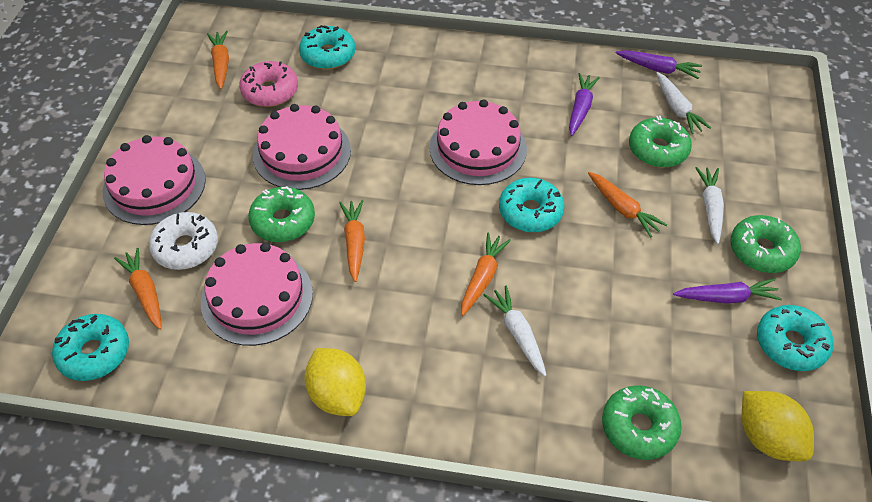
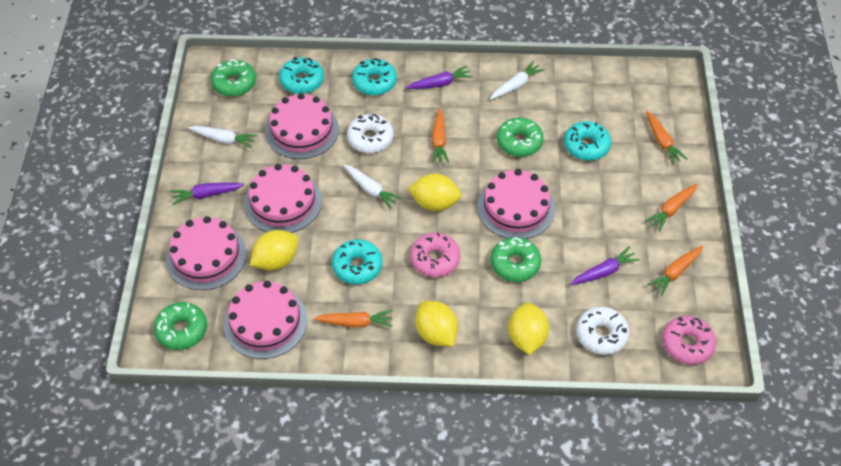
pink cake: 4 -> 5
pink donut: 1 -> 2
white donut: 1 -> 2
yellow lemon: 2 -> 4

